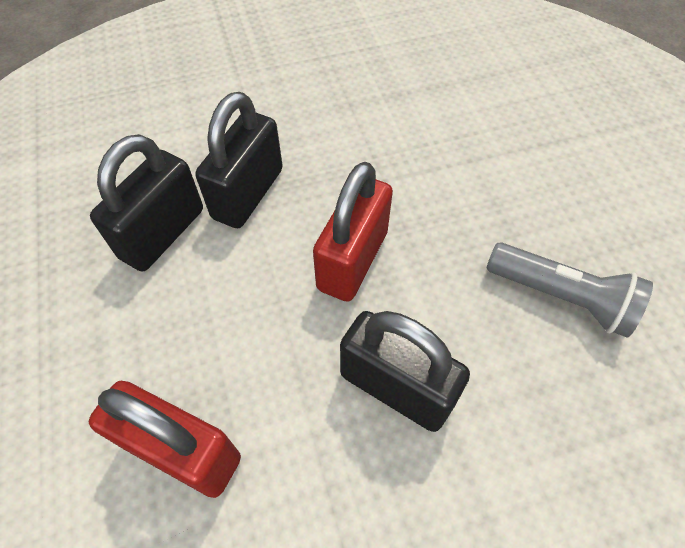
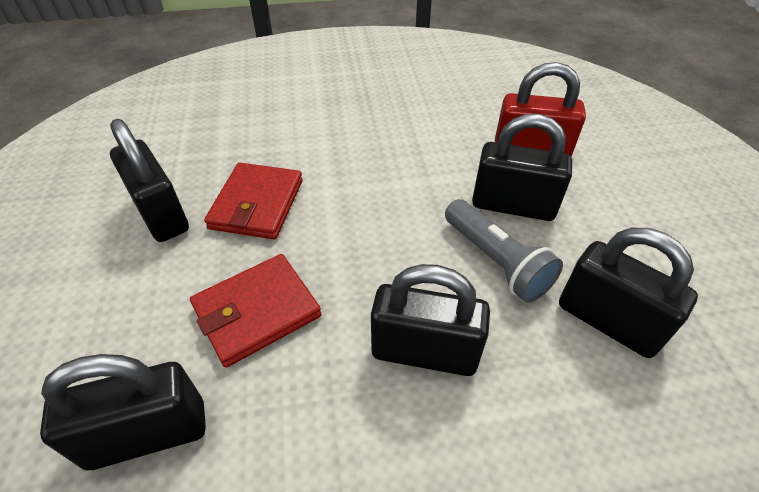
black padlock: 3 -> 5
red padlock: 2 -> 1
red wallet: 0 -> 2

